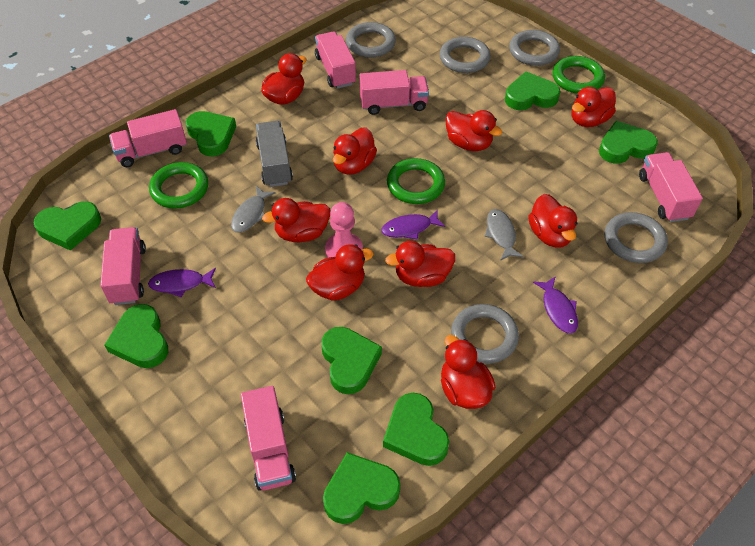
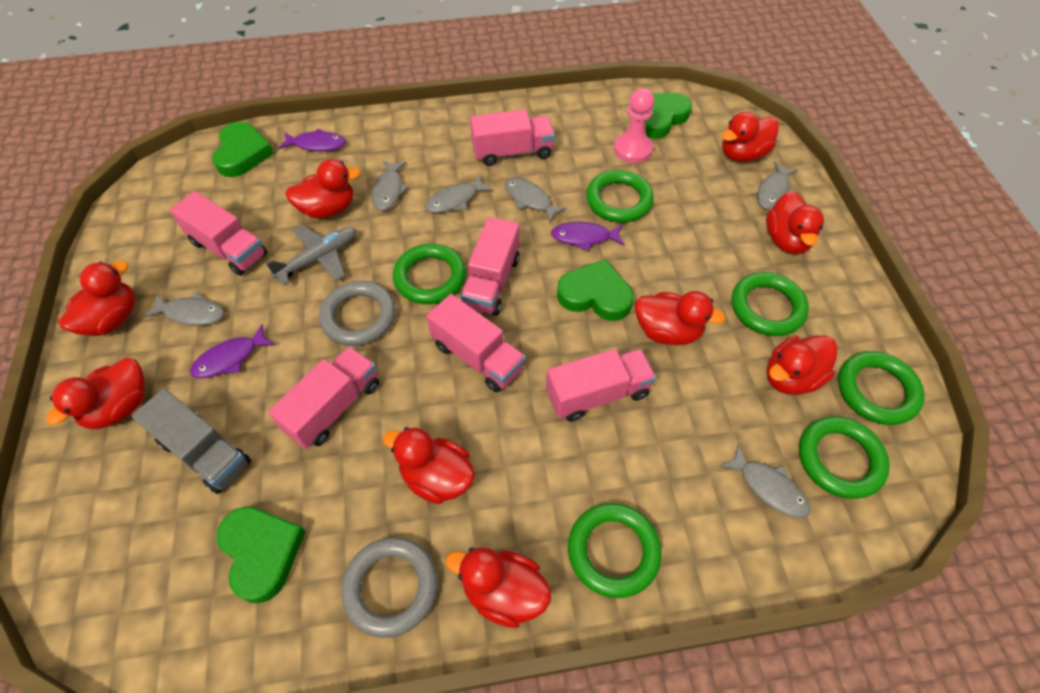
green heart: 8 -> 4
green ring: 3 -> 6
grey fish: 2 -> 6
grey plane: 0 -> 1
grey ring: 5 -> 2

